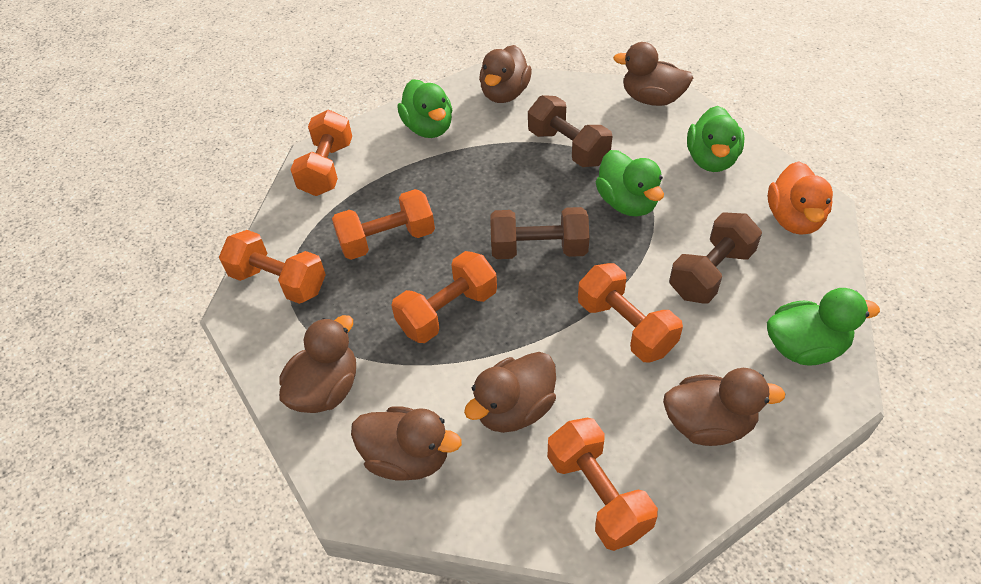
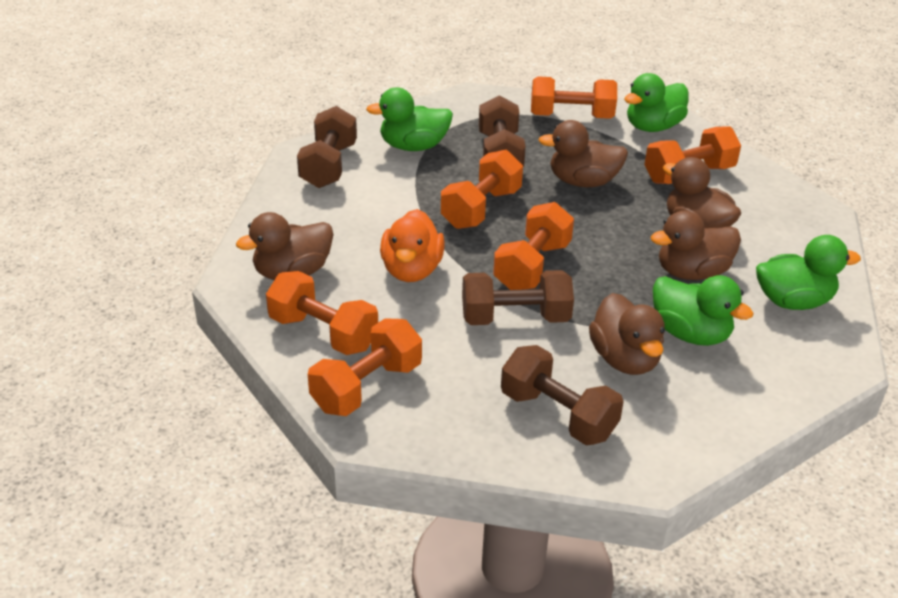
brown duck: 6 -> 5
brown dumbbell: 3 -> 4

